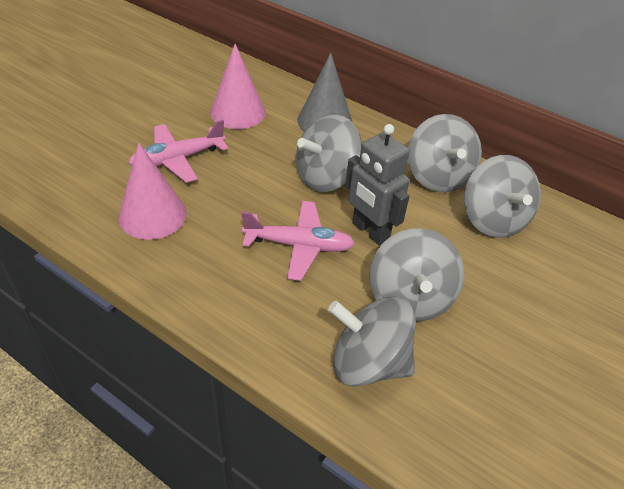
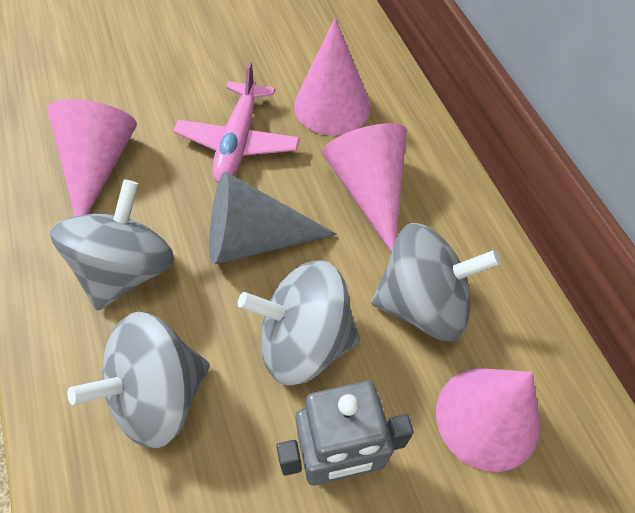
grey spinning top: 5 -> 4
pink cone: 2 -> 4
pink plane: 2 -> 1

